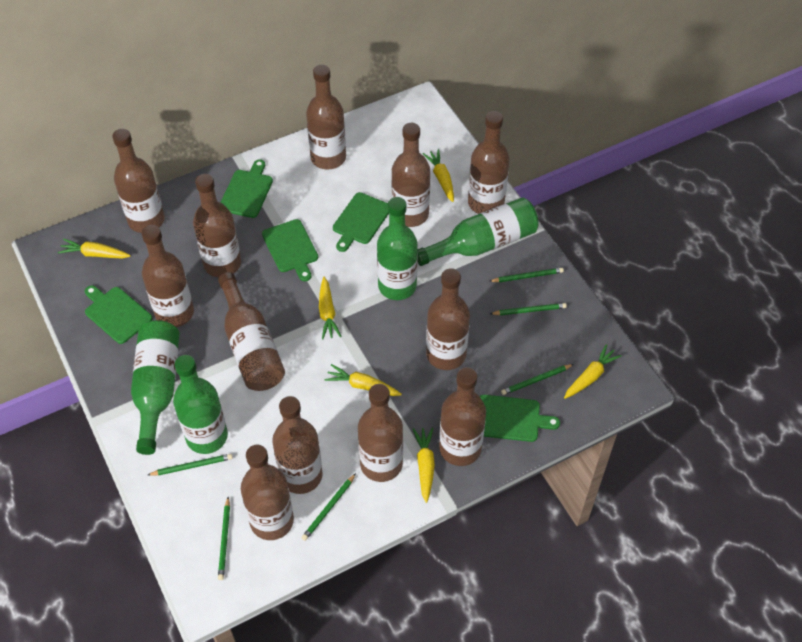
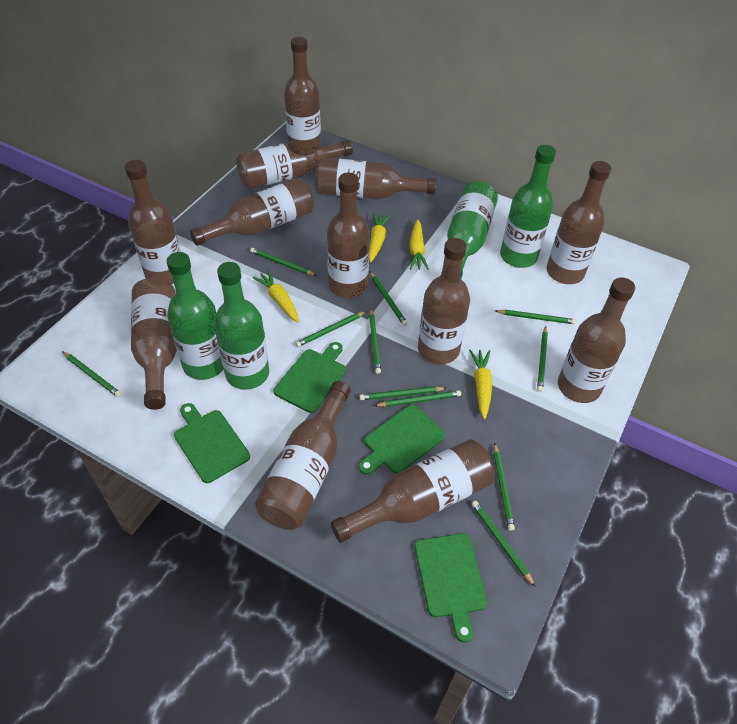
green cutting board: 5 -> 4
green pencil: 6 -> 11
yellow carrot: 6 -> 4

